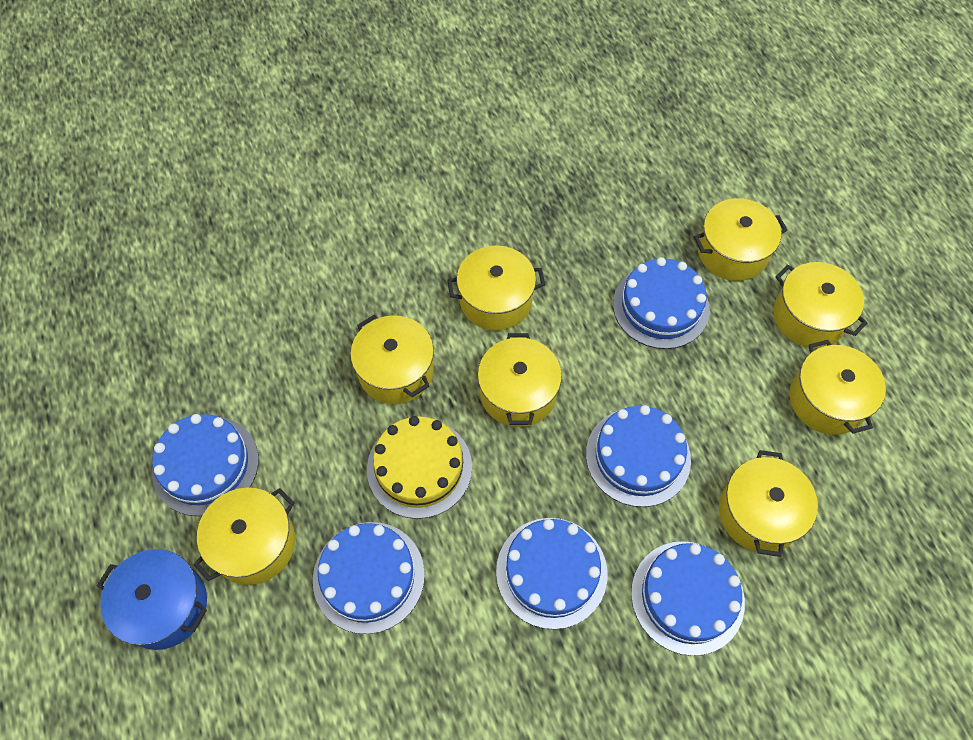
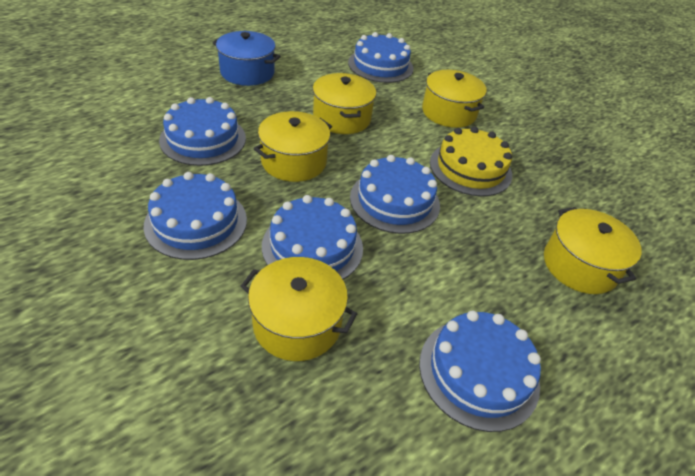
yellow pot: 8 -> 5

